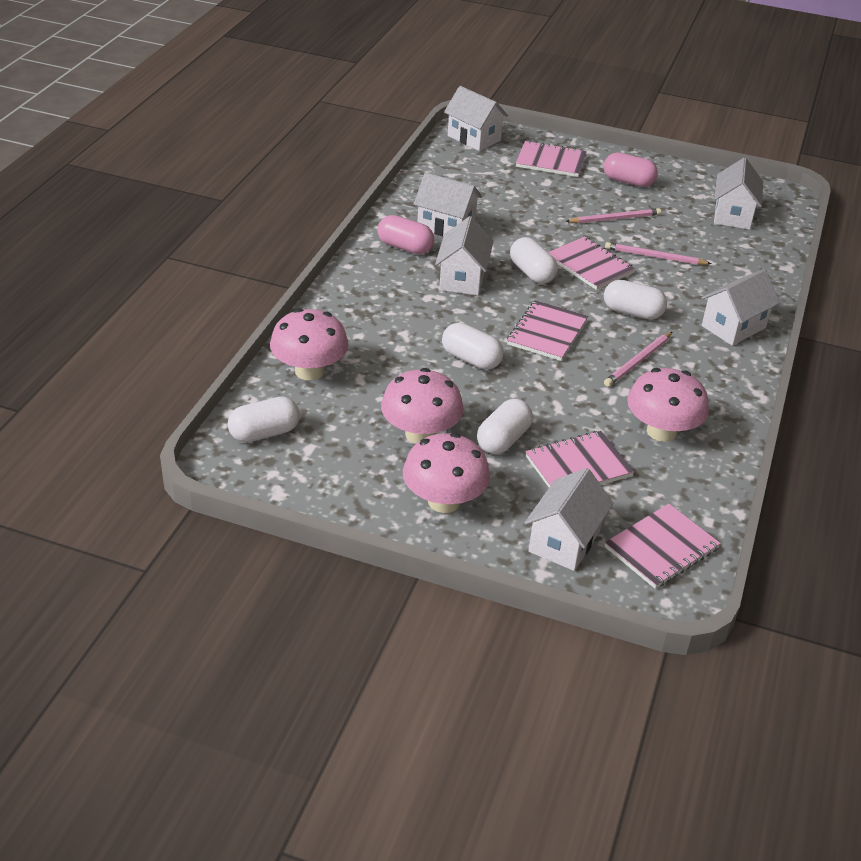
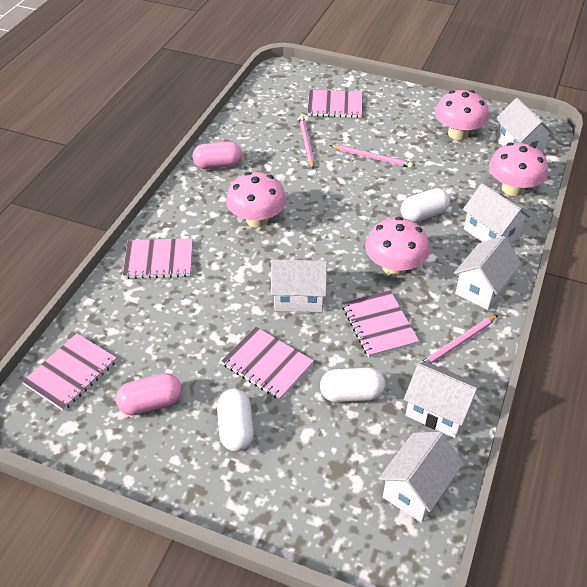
white capsule: 5 -> 3

